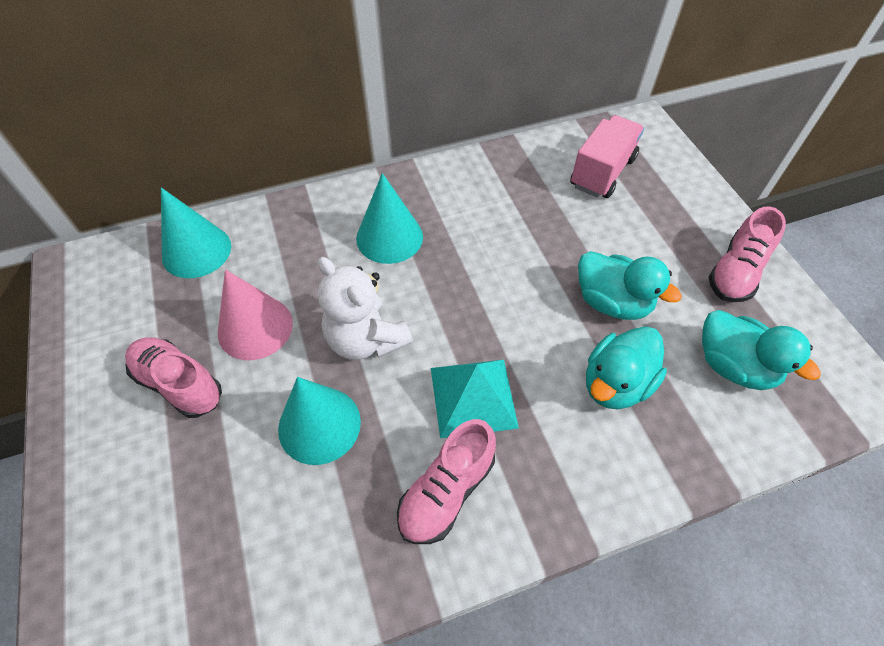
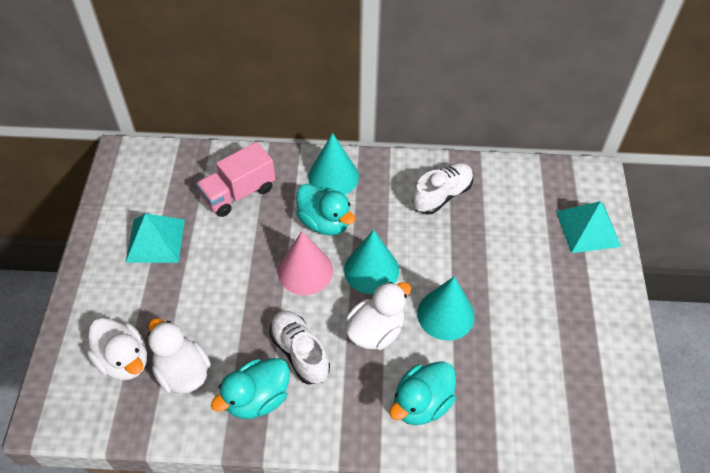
pink shoe: 3 -> 0
turquoise pyramid: 1 -> 2
white duck: 0 -> 3
white shoe: 0 -> 2
white teddy bear: 1 -> 0

